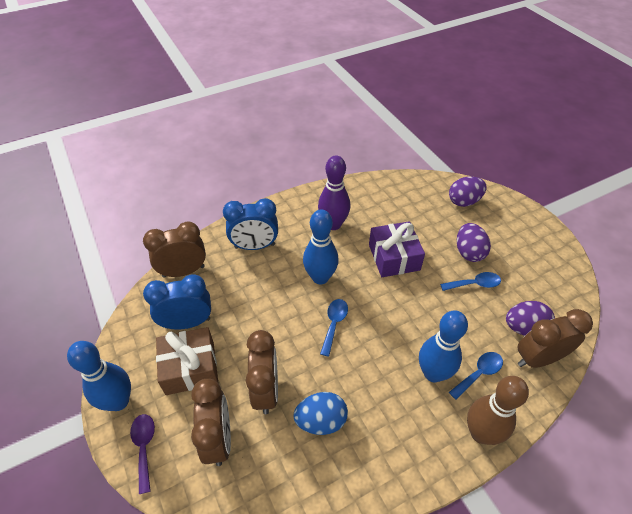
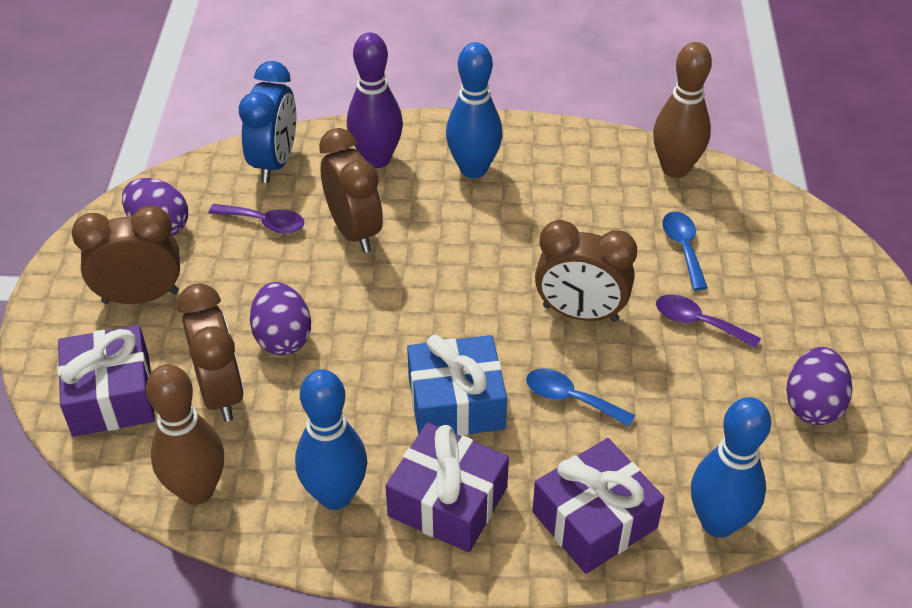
blue clock: 2 -> 1
blue egg: 1 -> 0
blue gift: 0 -> 1
blue spoon: 3 -> 2
brown bowling pin: 1 -> 2
brown gift: 1 -> 0
purple gift: 1 -> 3
purple spoon: 1 -> 2

